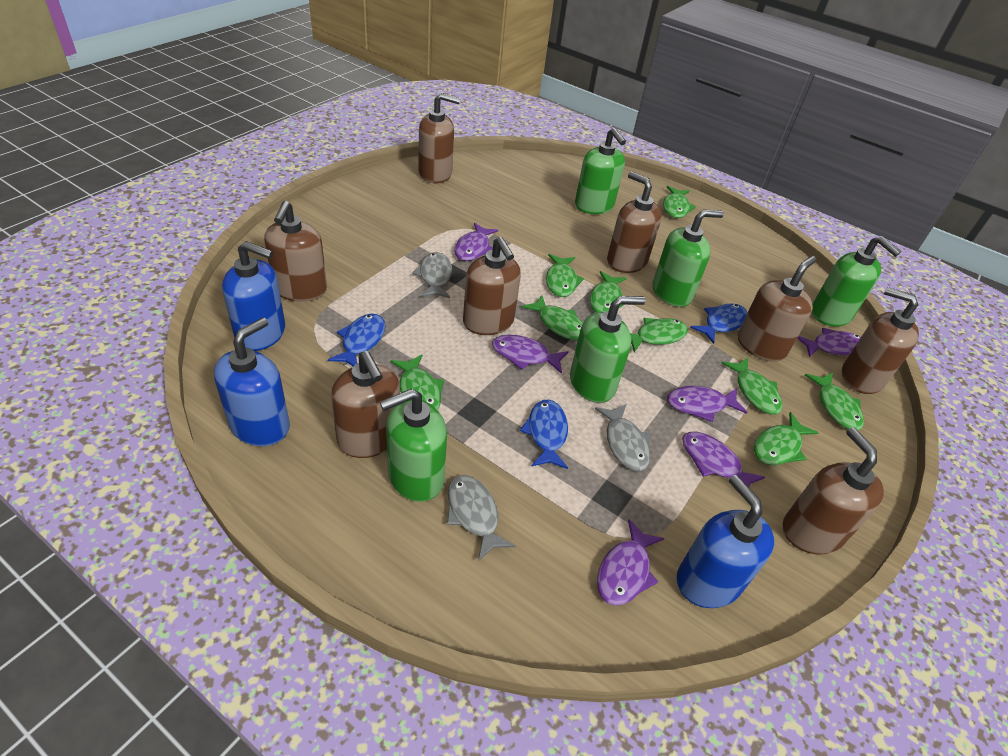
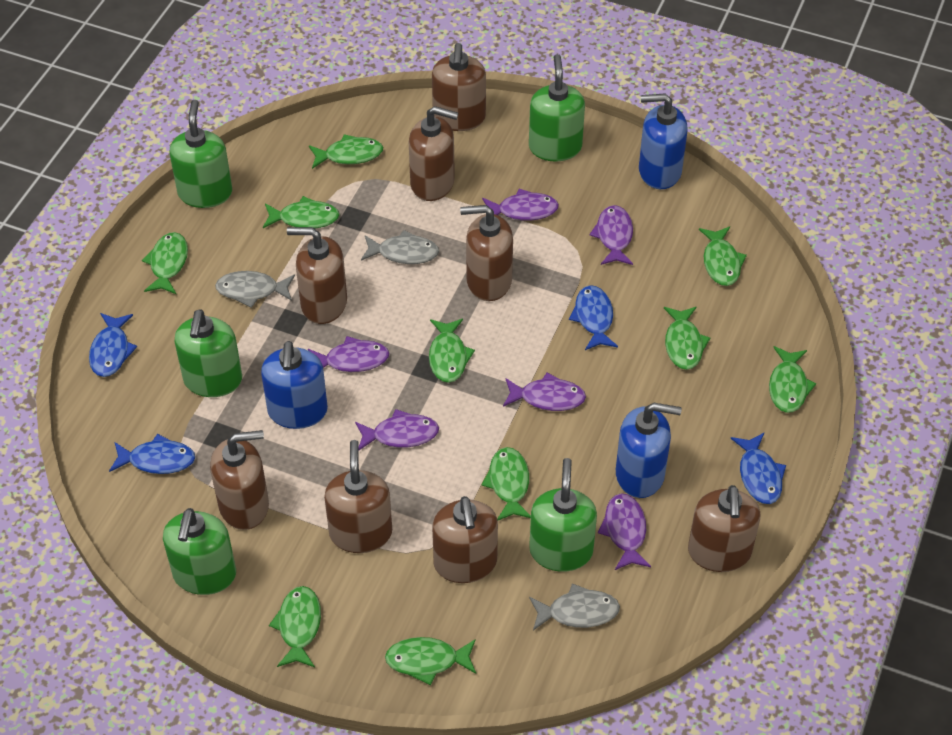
blue fish: 3 -> 4
green fish: 9 -> 10

